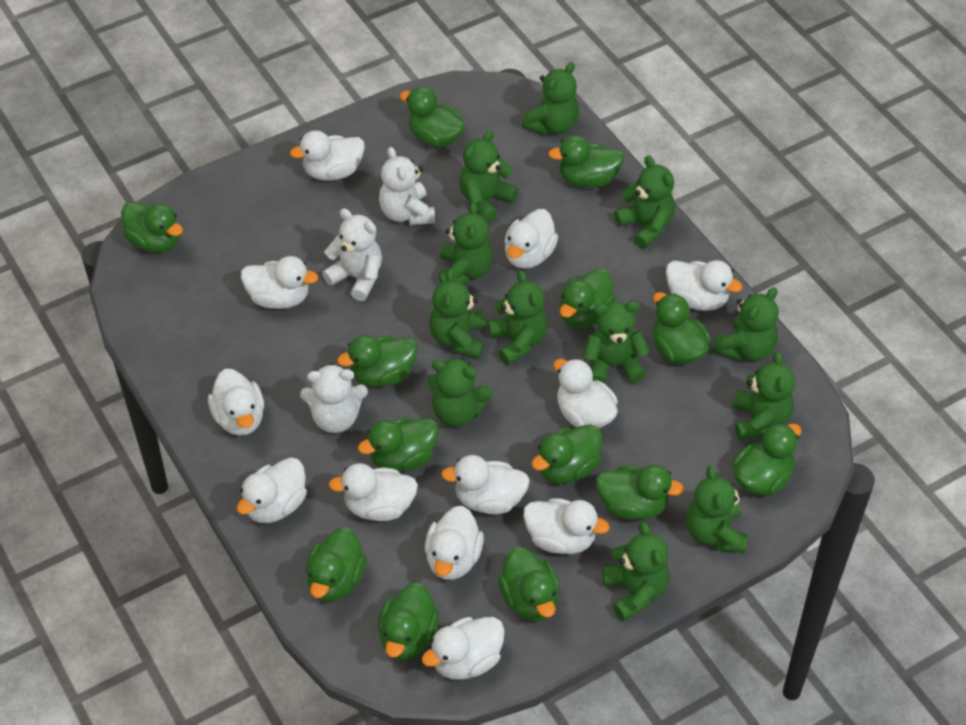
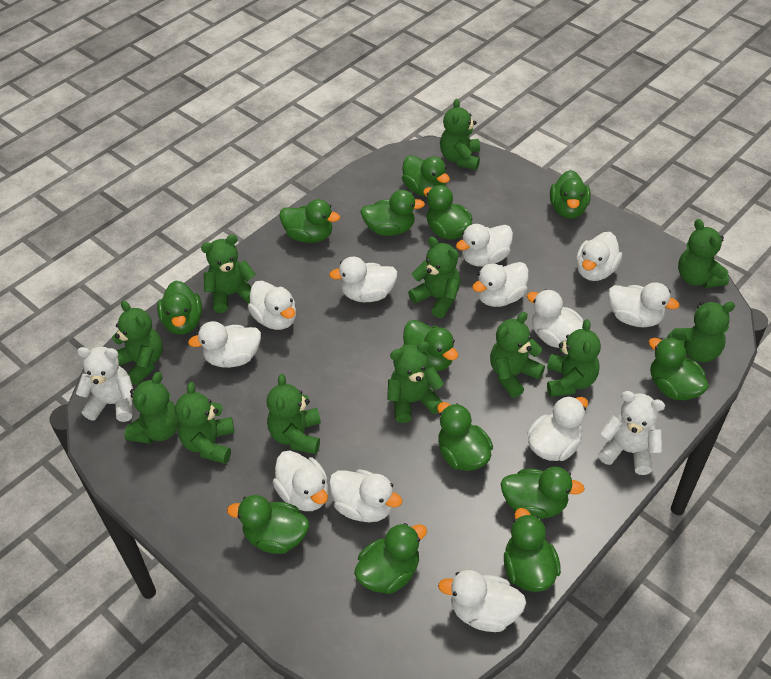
white teddy bear: 3 -> 2

